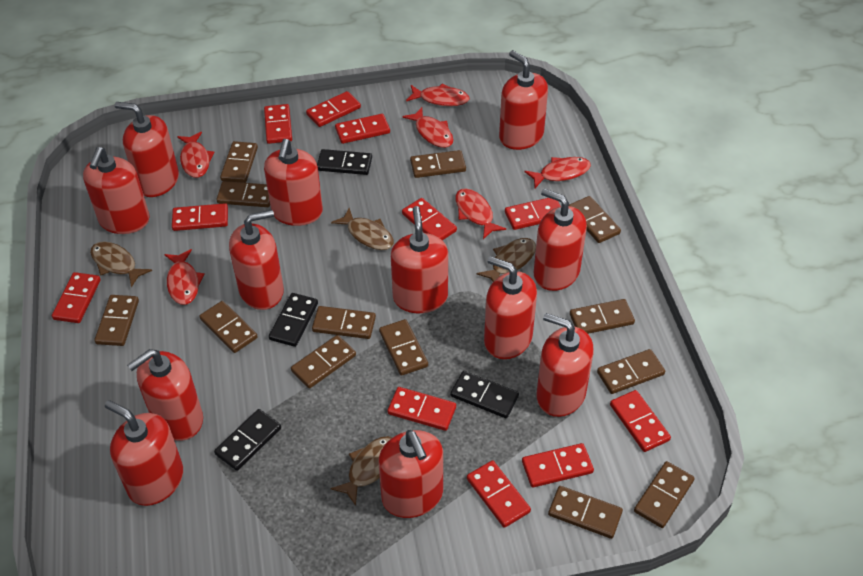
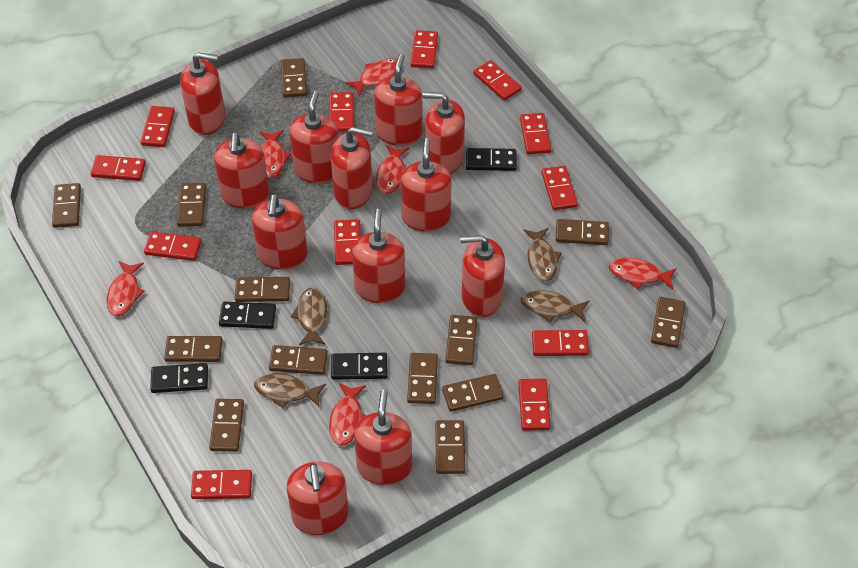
red domino: 11 -> 12

